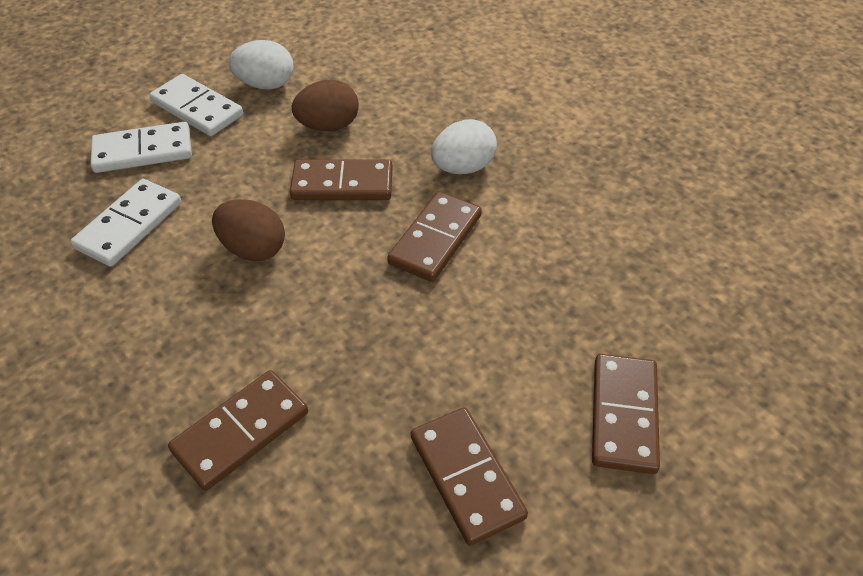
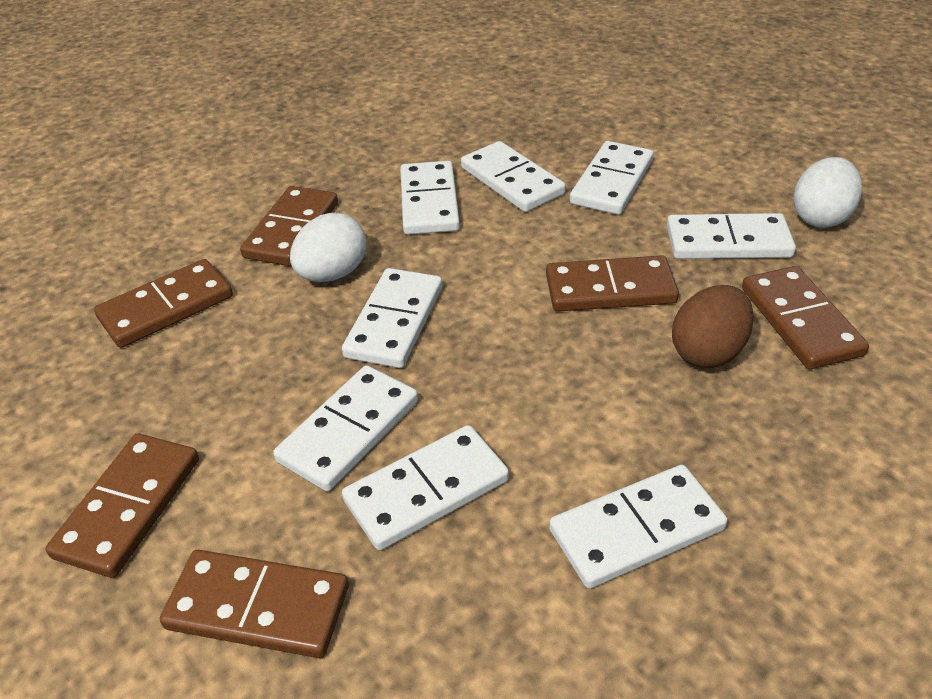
brown domino: 5 -> 6
brown egg: 2 -> 1
white domino: 3 -> 8

